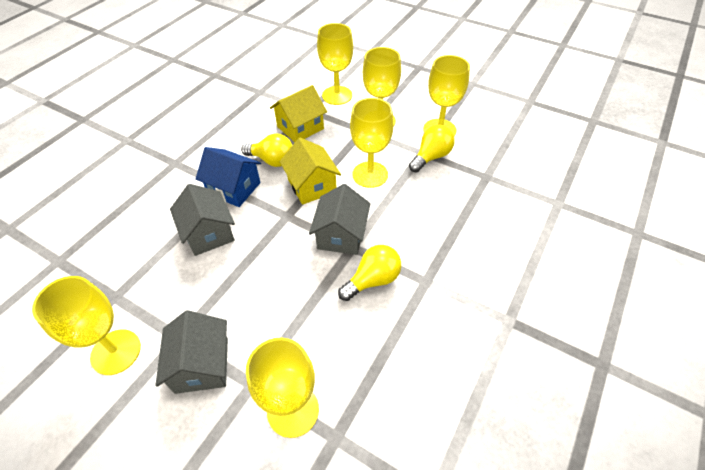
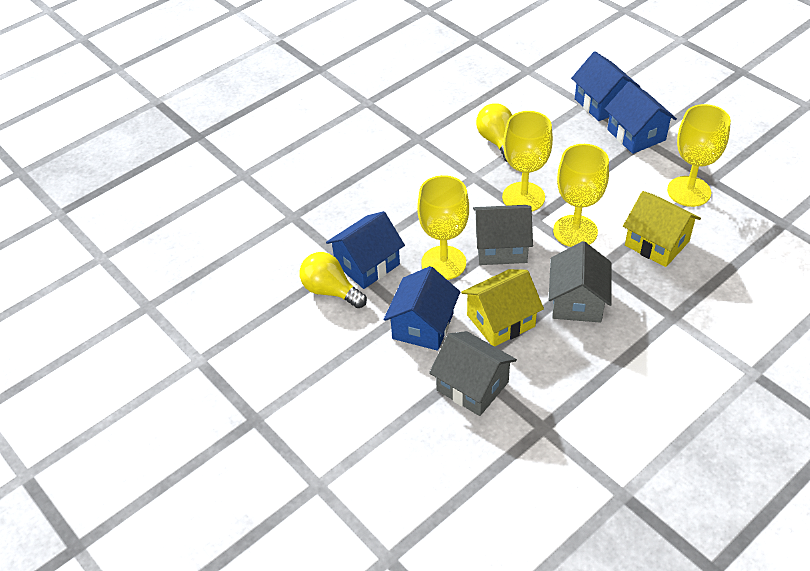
blue house: 1 -> 4
yellow goblet: 6 -> 4
yellow light bulb: 3 -> 2

